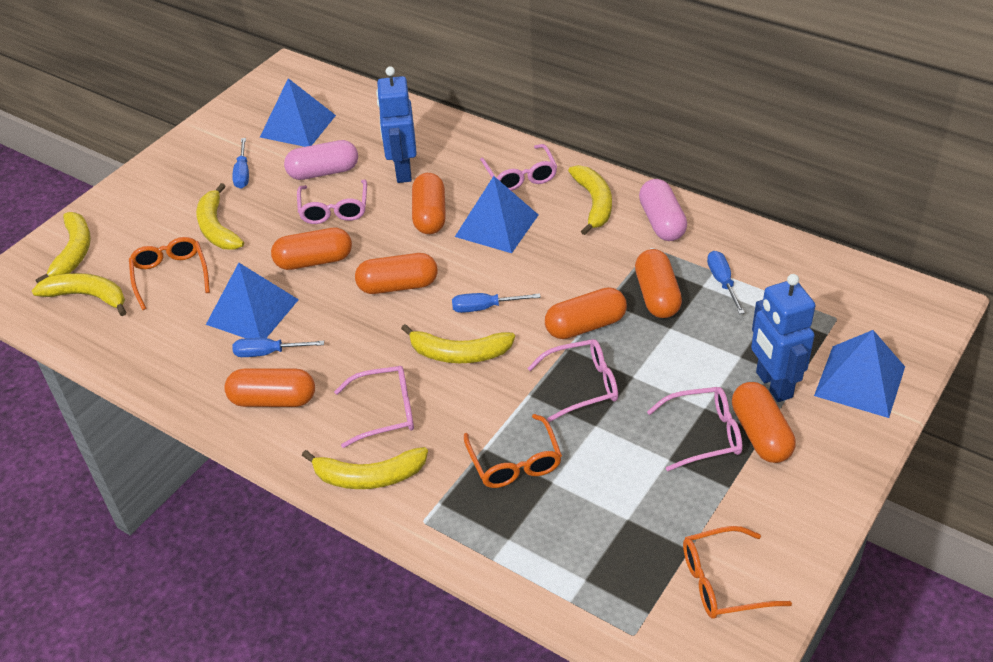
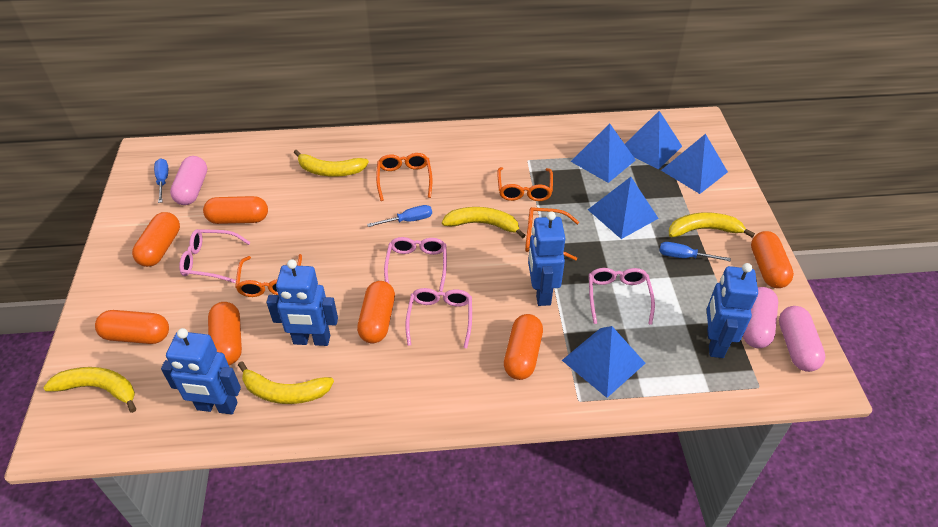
blue pyramid: 4 -> 5
blue robot: 2 -> 4
blue screwdriver: 4 -> 3
orange glasses: 3 -> 4
pink capsule: 2 -> 3
pink glasses: 5 -> 4
yellow banana: 6 -> 5

